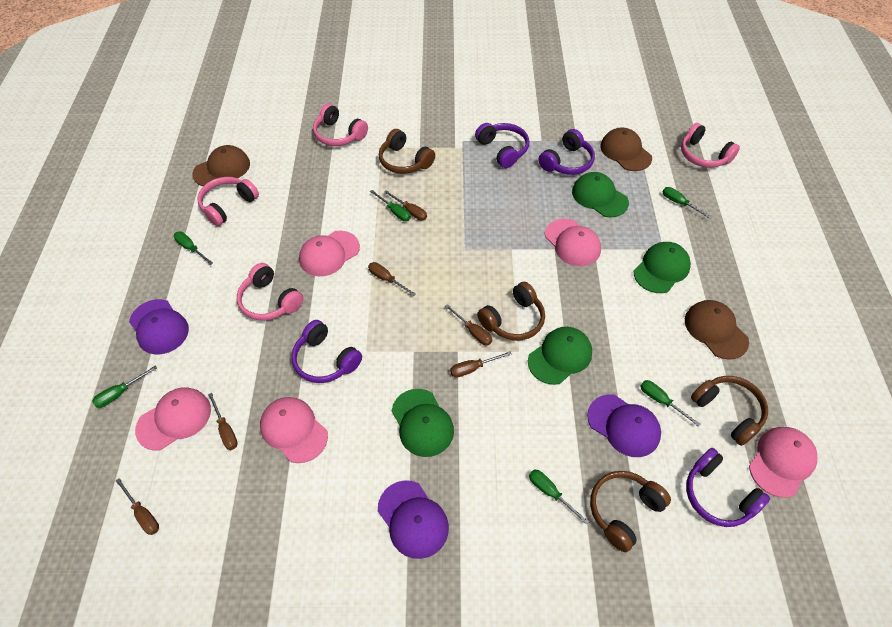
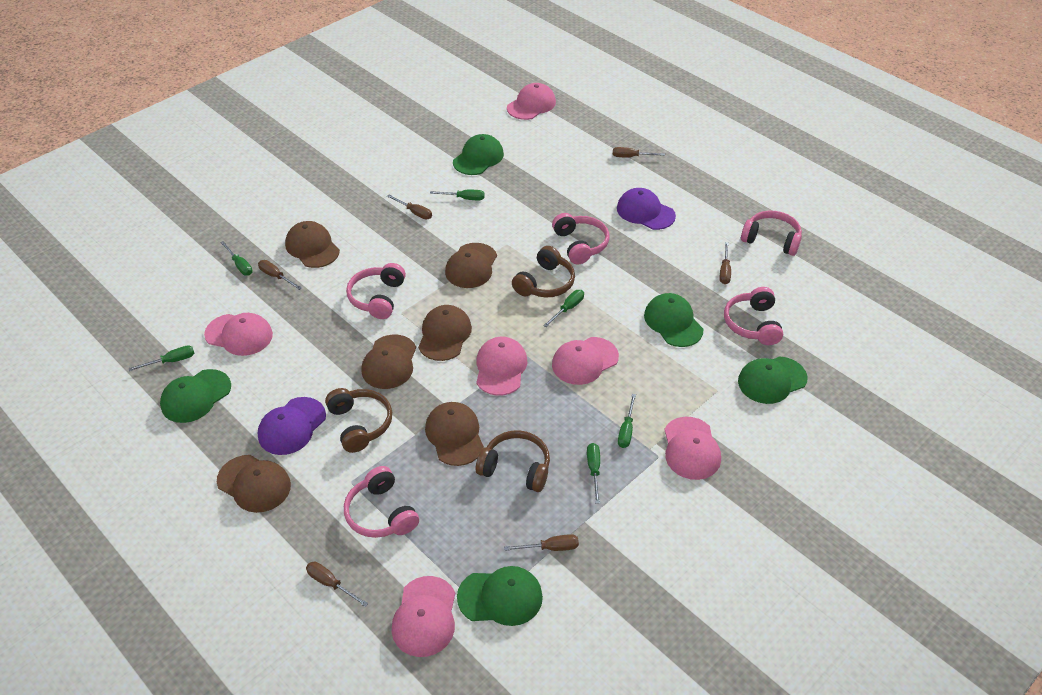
brown cap: 3 -> 6
brown headphones: 4 -> 3
green cap: 4 -> 5
pink cap: 5 -> 6
pink headphones: 4 -> 5
purple cap: 3 -> 2
purple headphones: 4 -> 0

